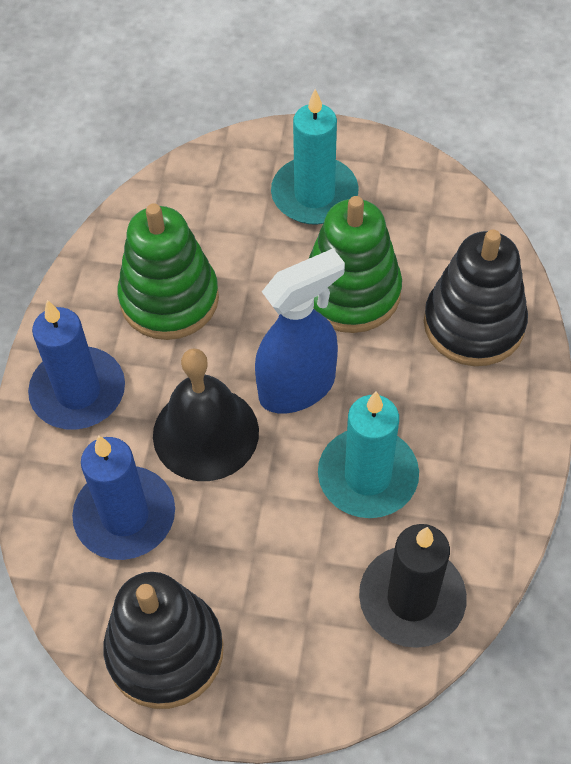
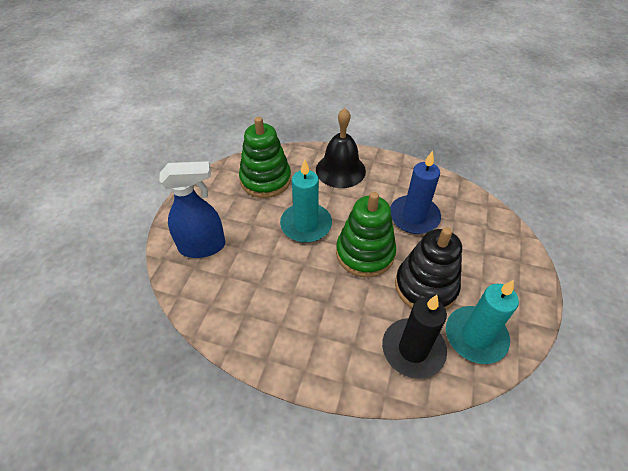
black stacking toy: 2 -> 1
blue candle: 2 -> 1

